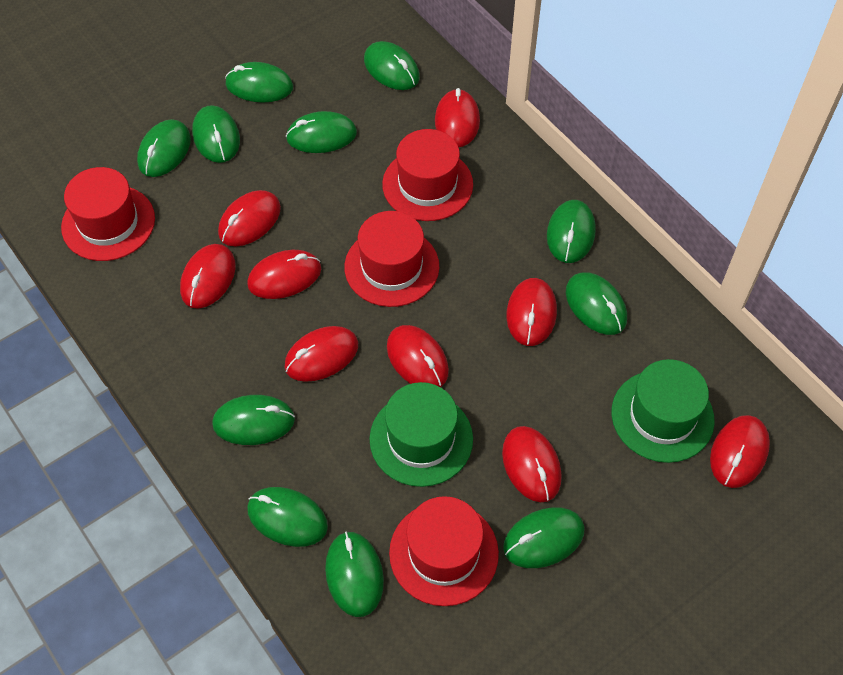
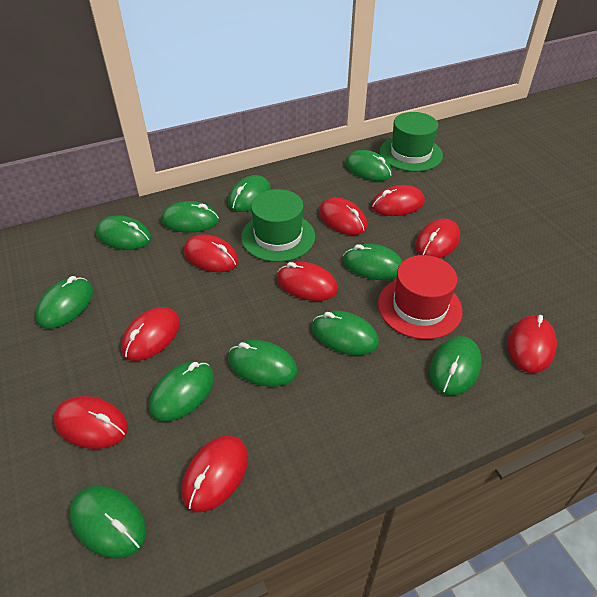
red hat: 4 -> 1

